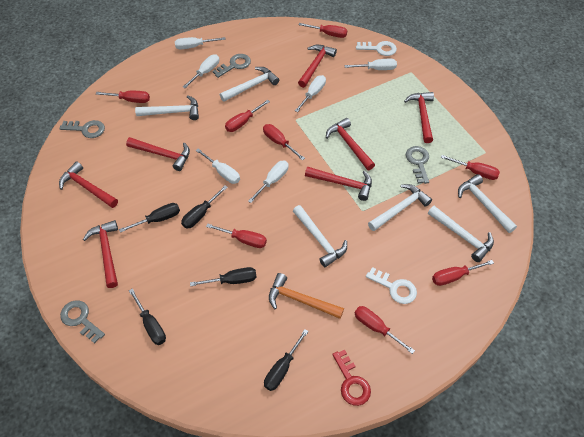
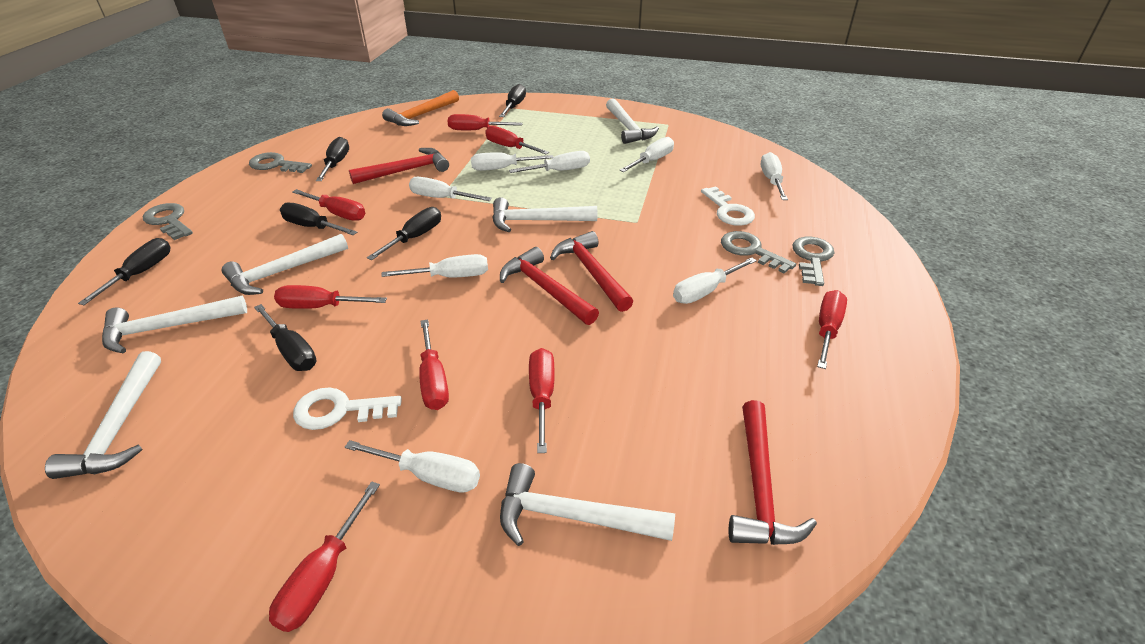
black screwdriver: 5 -> 6
red hammer: 7 -> 4
red key: 1 -> 0
white screwdriver: 6 -> 8

